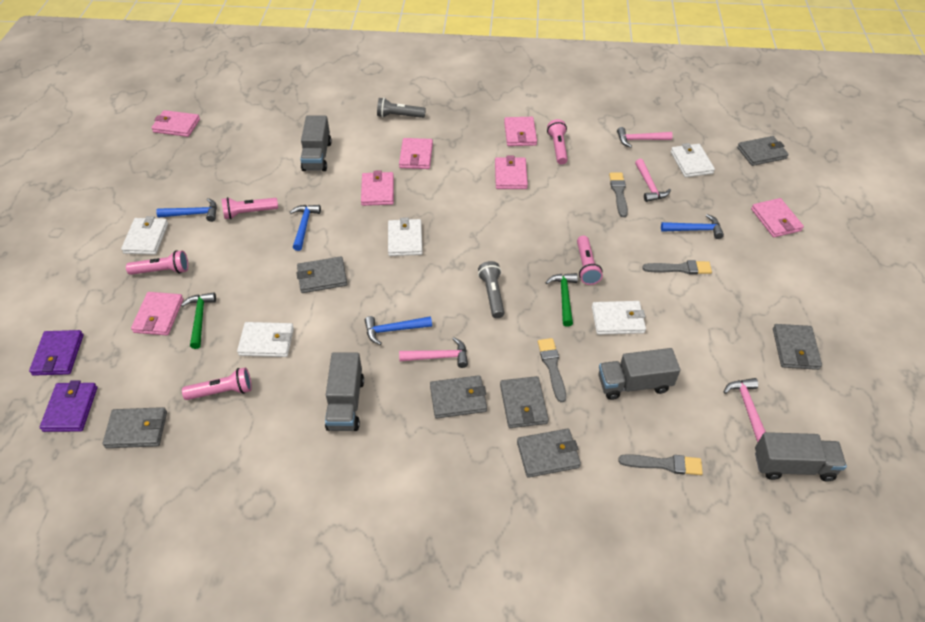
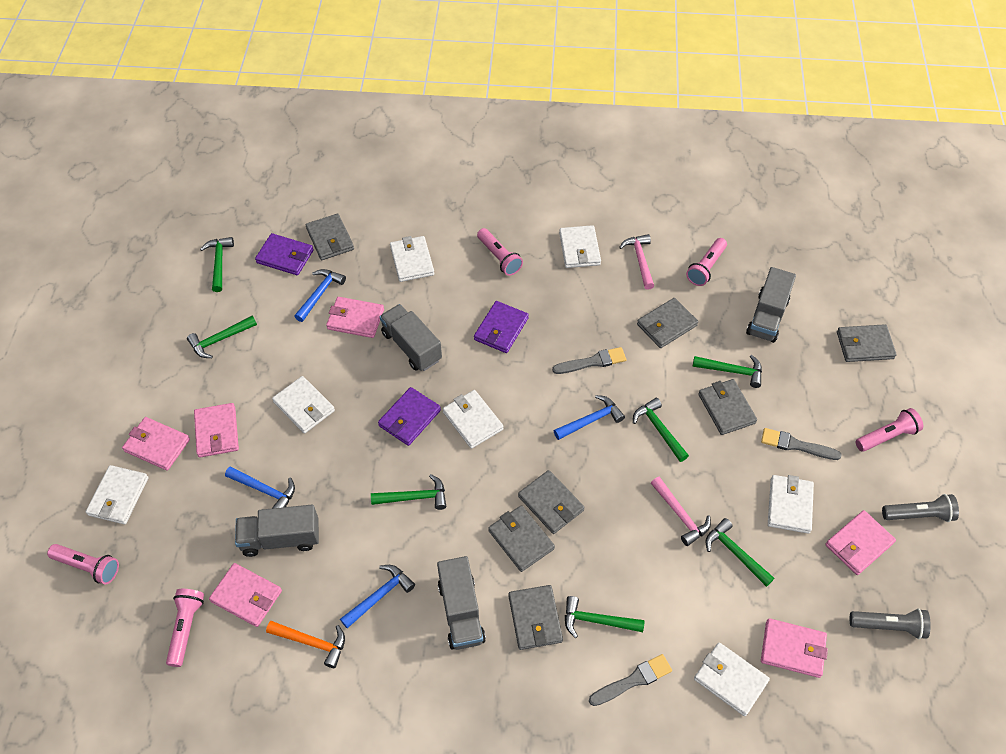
green hammer: 2 -> 7
grey brush: 4 -> 3
orange hammer: 0 -> 1
pink hammer: 4 -> 2
pink wallet: 7 -> 6
purple wallet: 2 -> 3
white wallet: 5 -> 7

